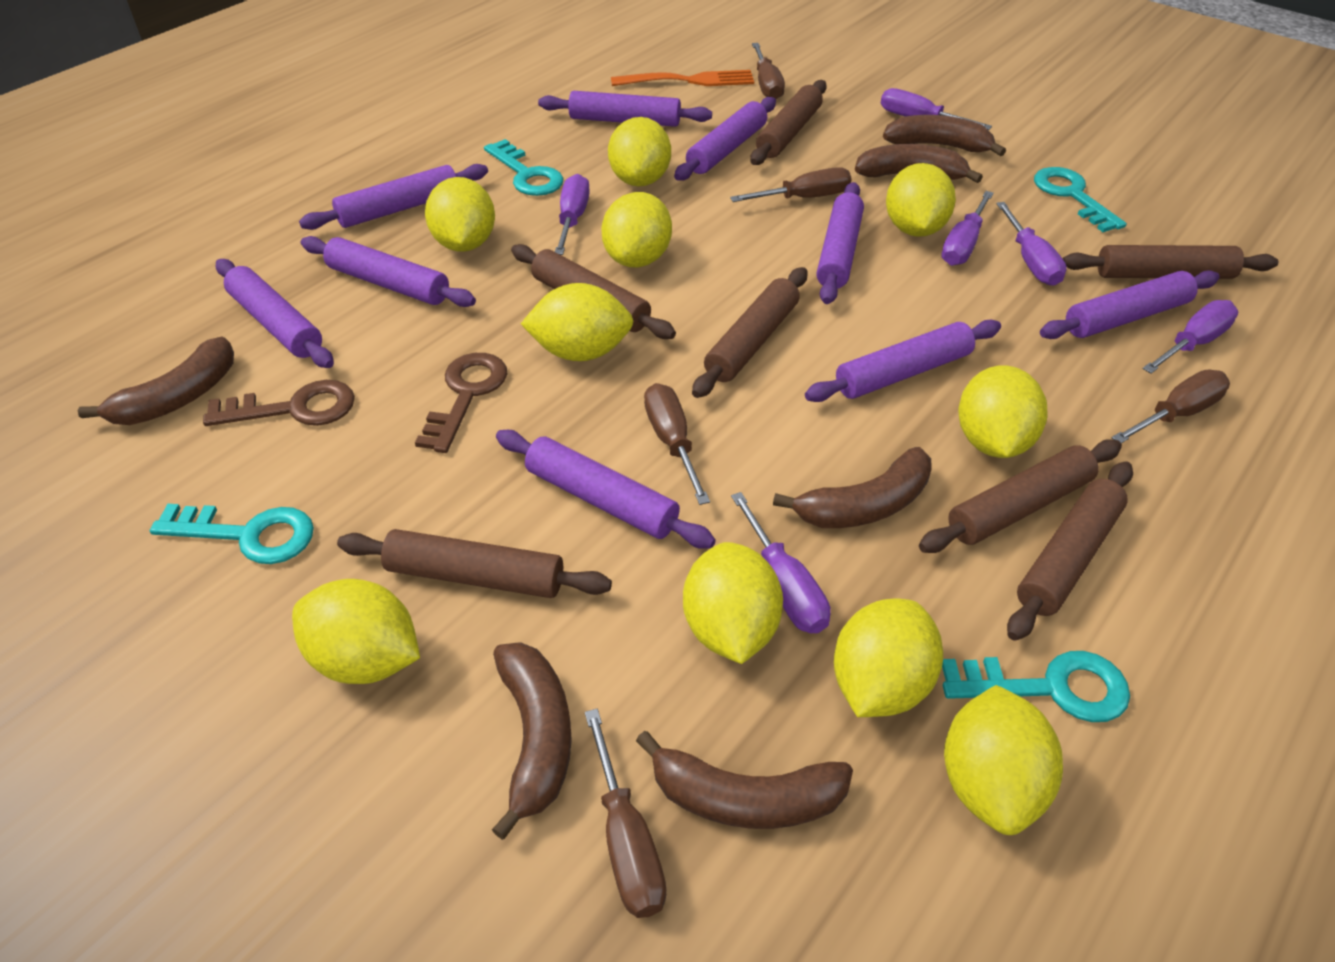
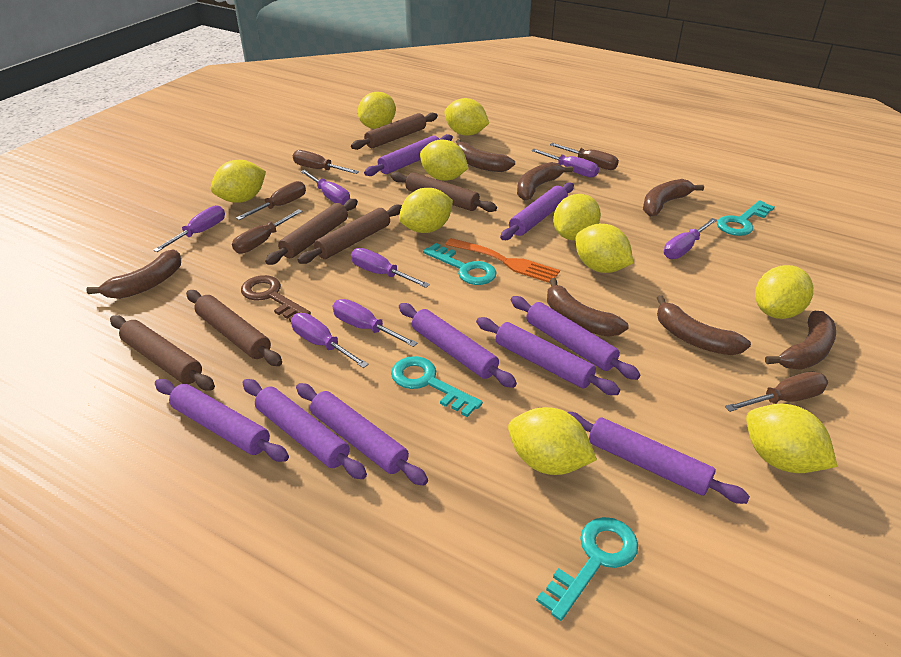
brown banana: 6 -> 7
brown key: 2 -> 1
brown rolling pin: 7 -> 6
purple screwdriver: 6 -> 7

